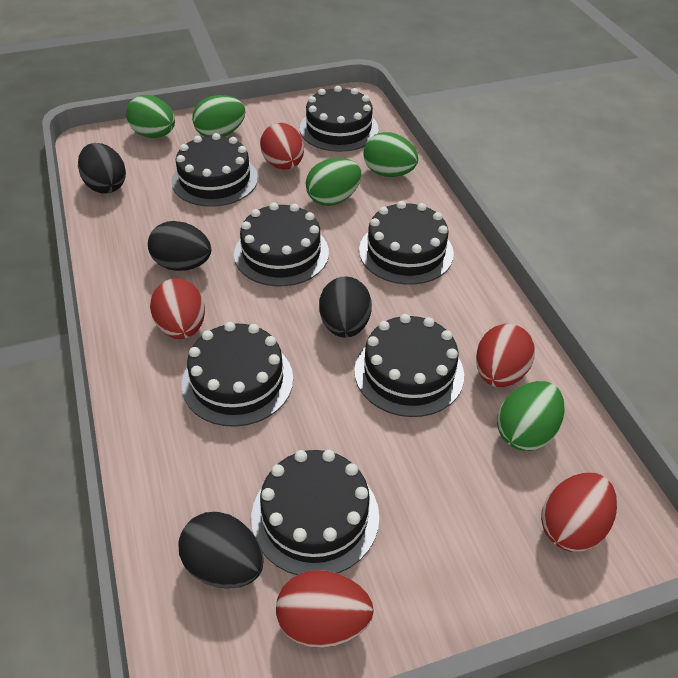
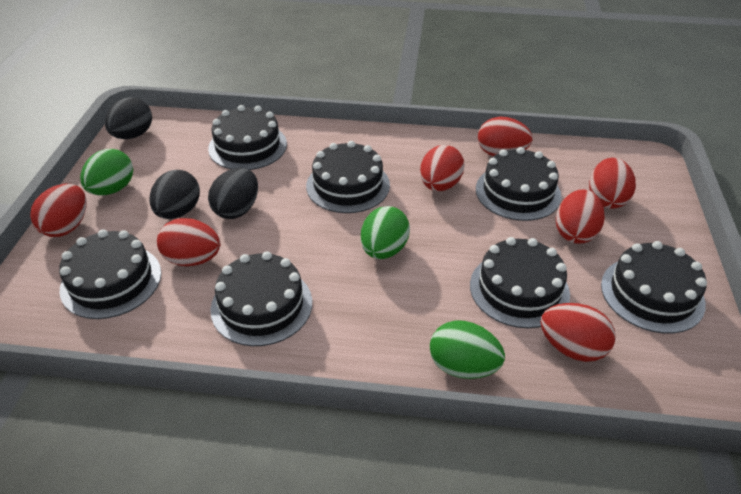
black egg: 4 -> 3
green egg: 5 -> 3
red egg: 5 -> 7

